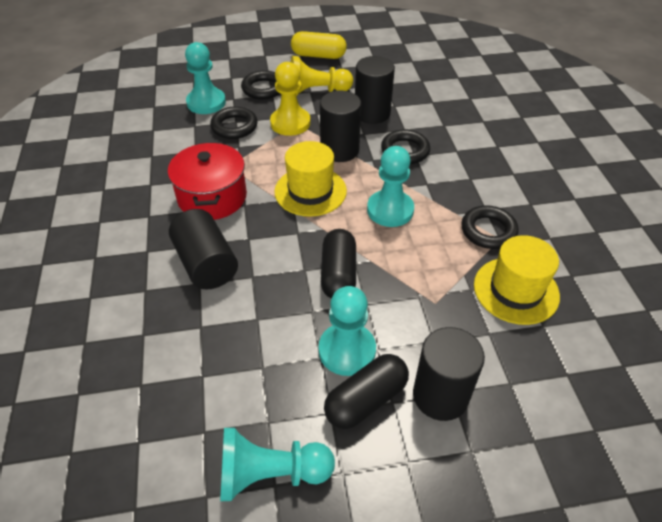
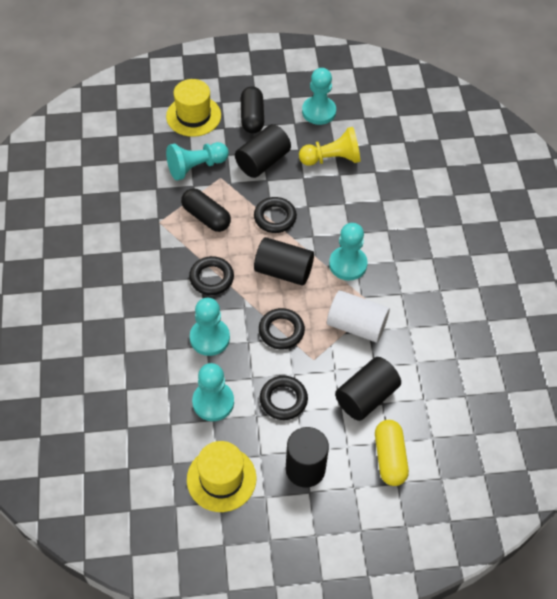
red pot: 1 -> 0
turquoise pawn: 4 -> 5
white cylinder: 0 -> 1
yellow pawn: 2 -> 1

